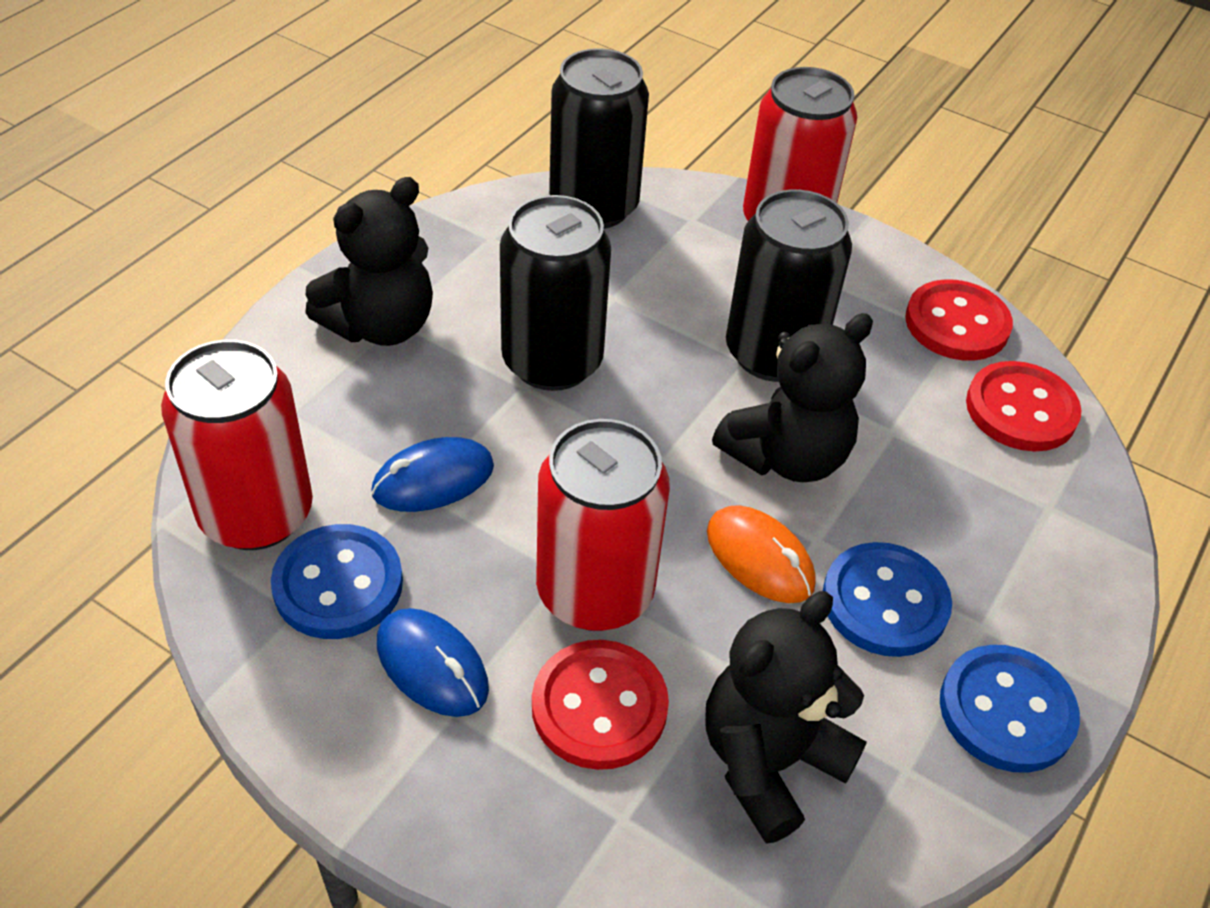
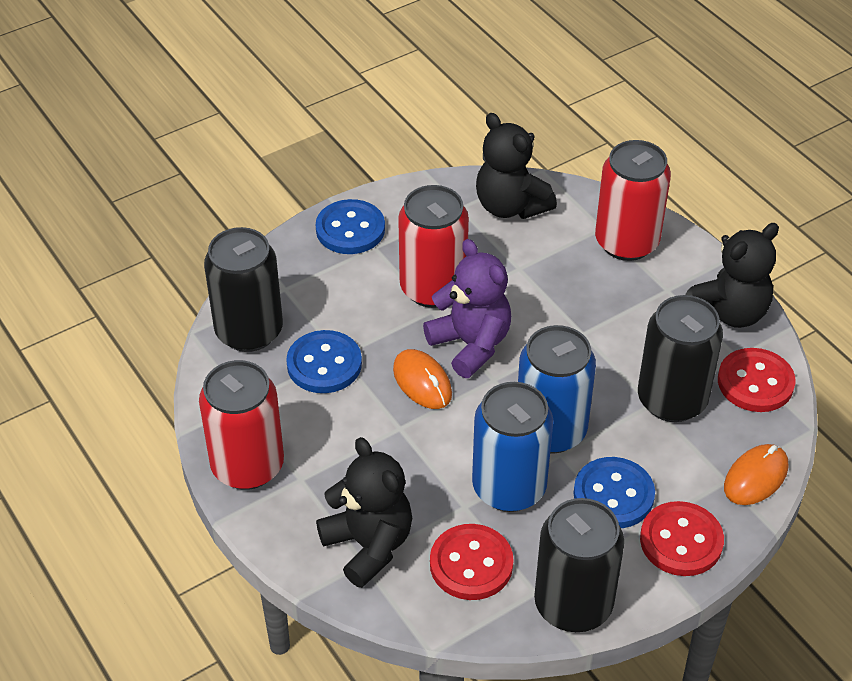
blue can: 0 -> 2
blue mouse: 2 -> 0
orange mouse: 1 -> 2
purple teddy bear: 0 -> 1

